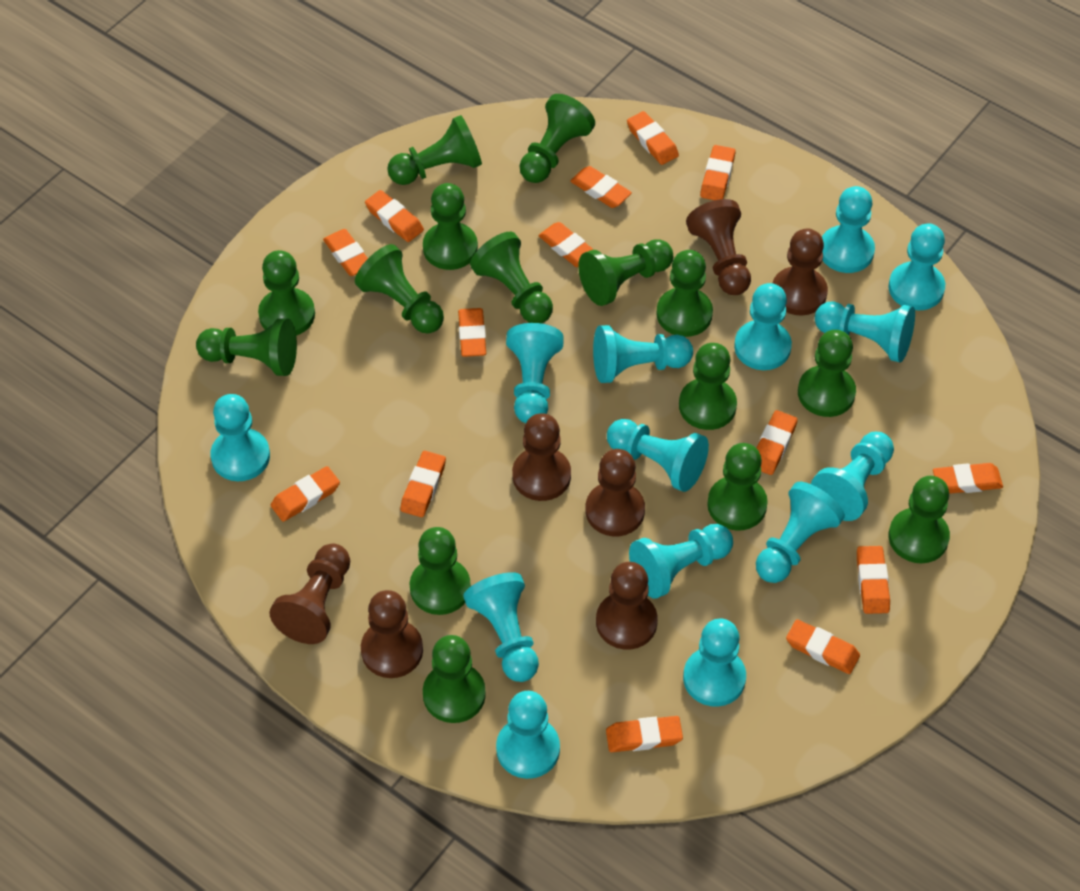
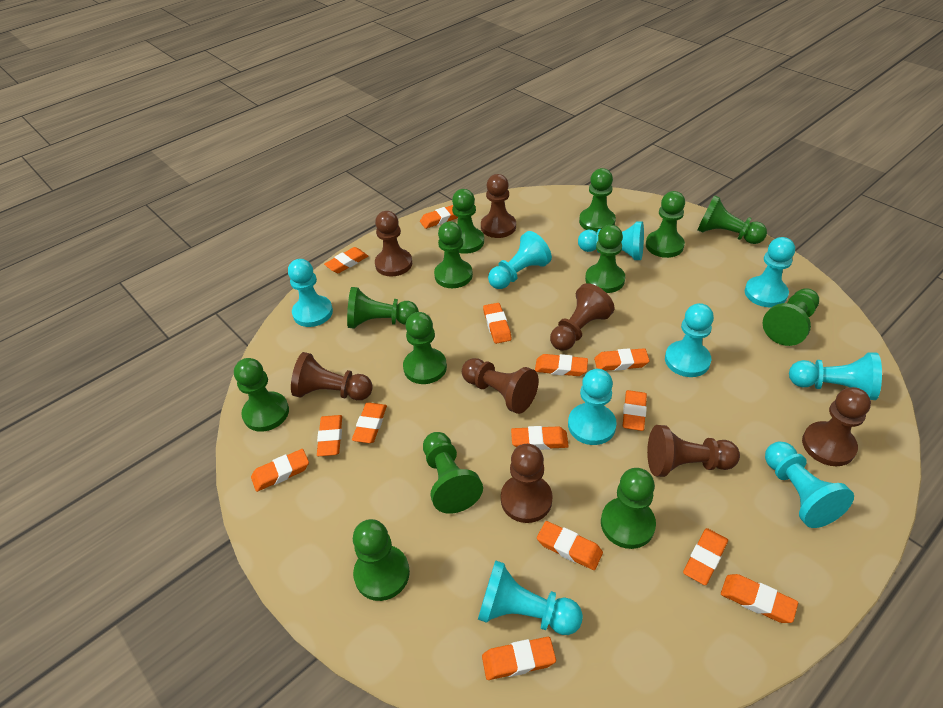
brown pawn: 7 -> 8
green pawn: 15 -> 13
turquoise pawn: 14 -> 9

